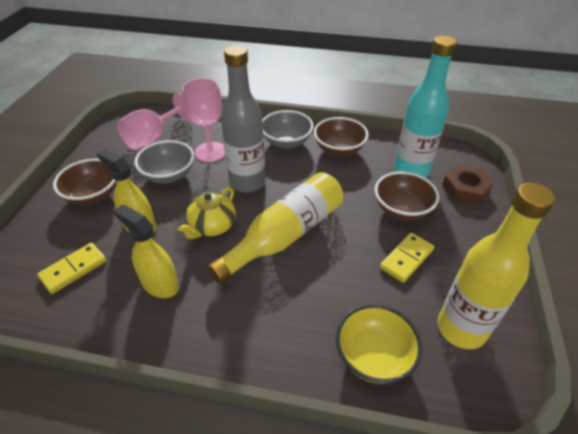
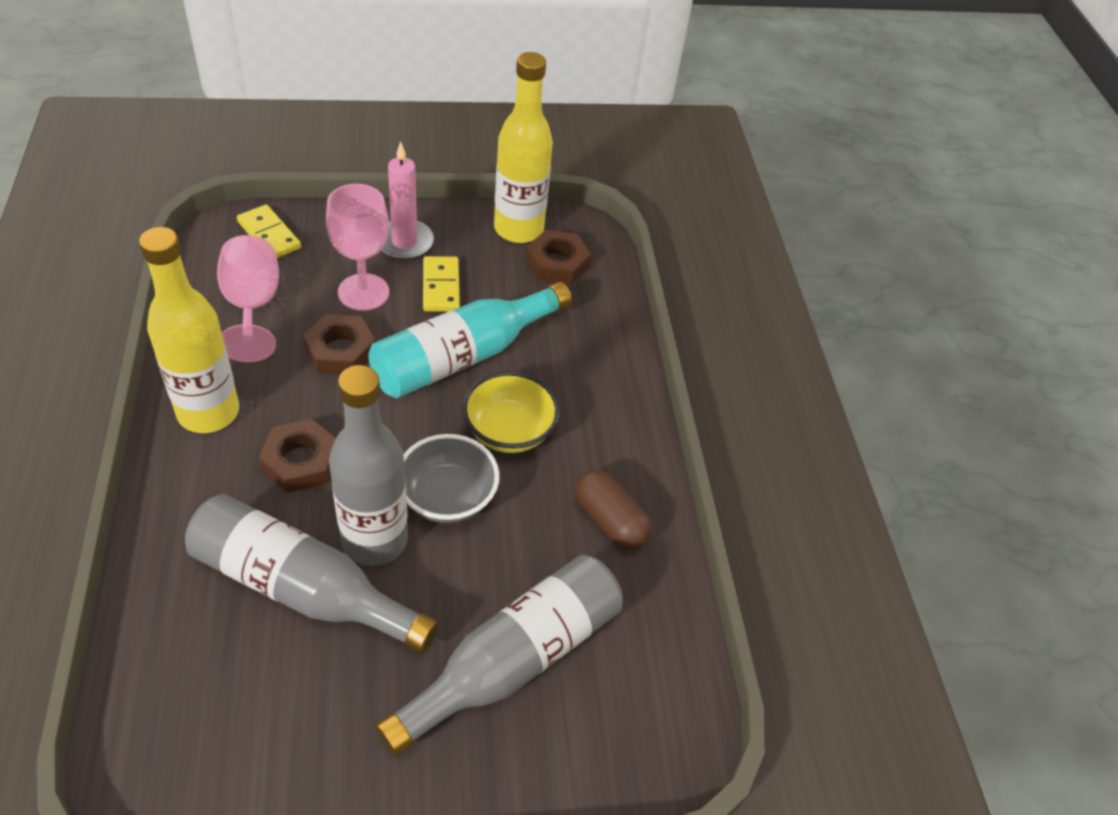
brown bowl: 3 -> 0
brown capsule: 0 -> 1
brown nut: 1 -> 3
grey bottle: 1 -> 3
grey bowl: 2 -> 1
pink candle: 0 -> 1
yellow spray bottle: 2 -> 0
yellow teapot: 1 -> 0

